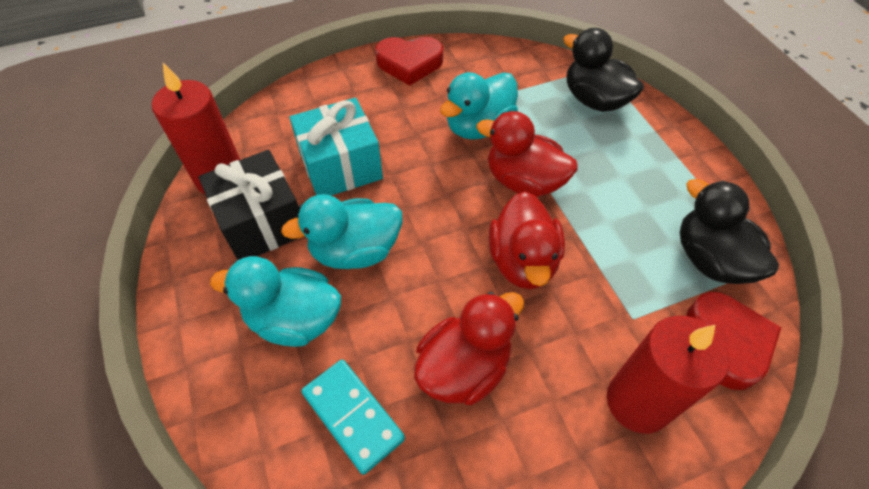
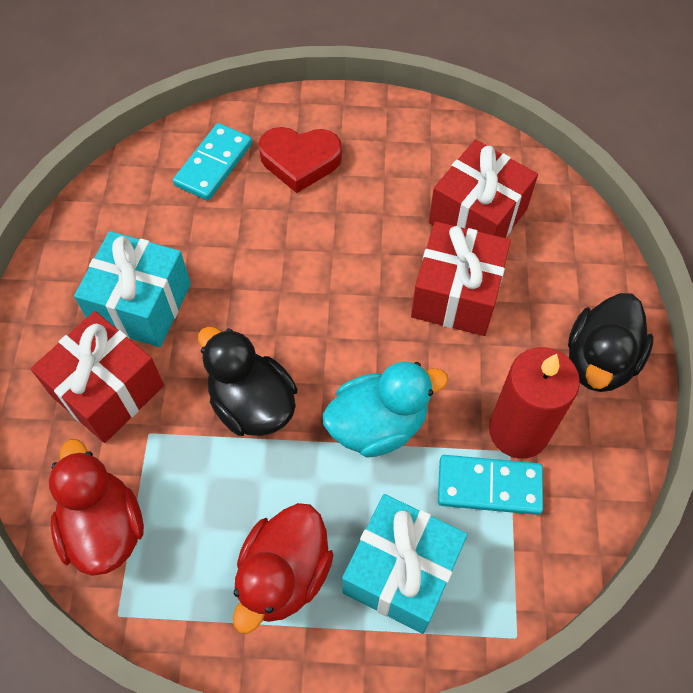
black gift: 1 -> 0
red candle: 2 -> 1
red duck: 3 -> 2
red gift: 0 -> 3
red heart: 2 -> 1
turquoise domino: 1 -> 2
turquoise duck: 3 -> 1
turquoise gift: 1 -> 2

